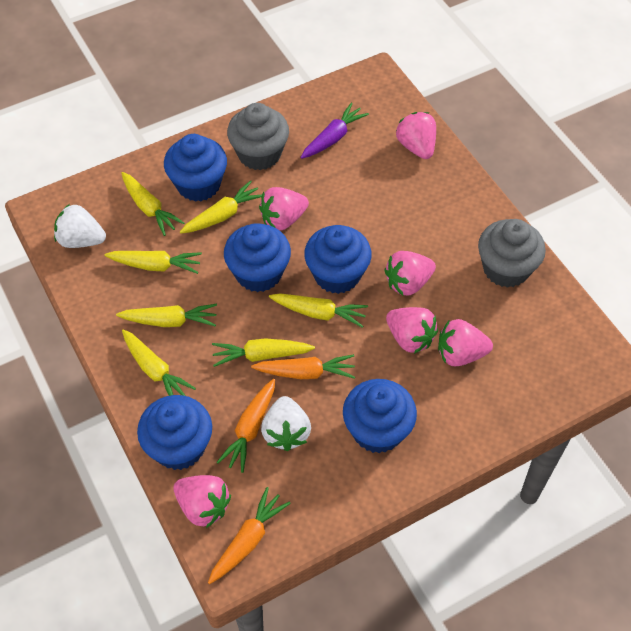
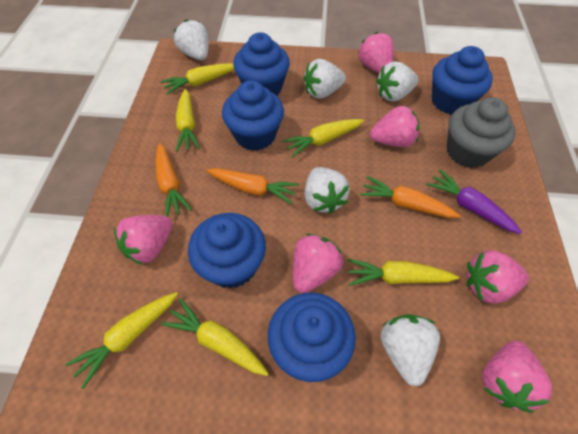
grey cupcake: 2 -> 1
white strawberry: 2 -> 5
yellow carrot: 7 -> 6

